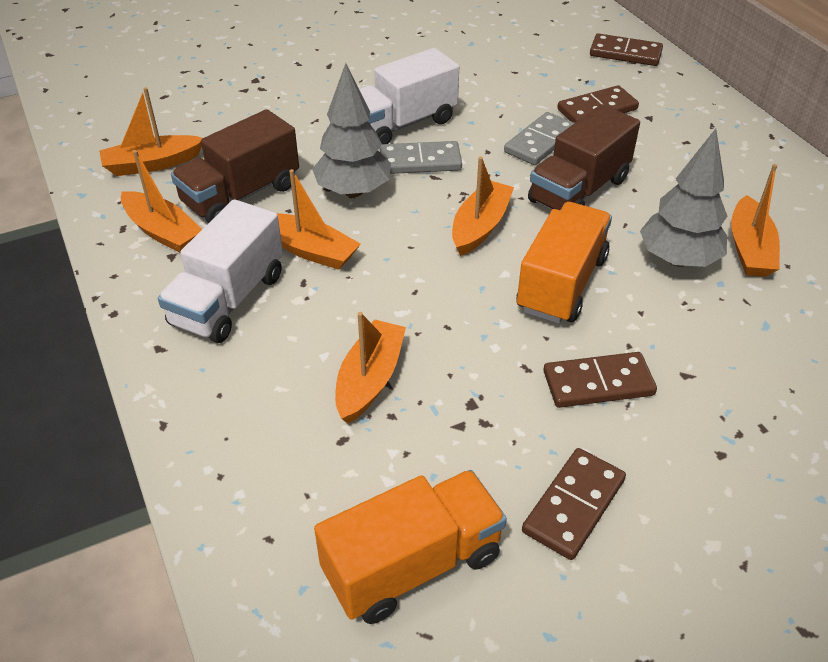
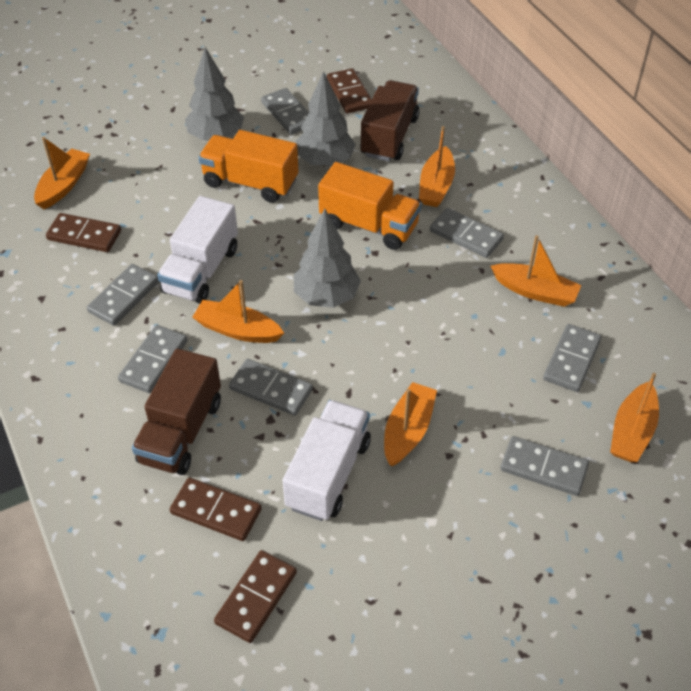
grey domino: 2 -> 7
grey tree: 2 -> 3

